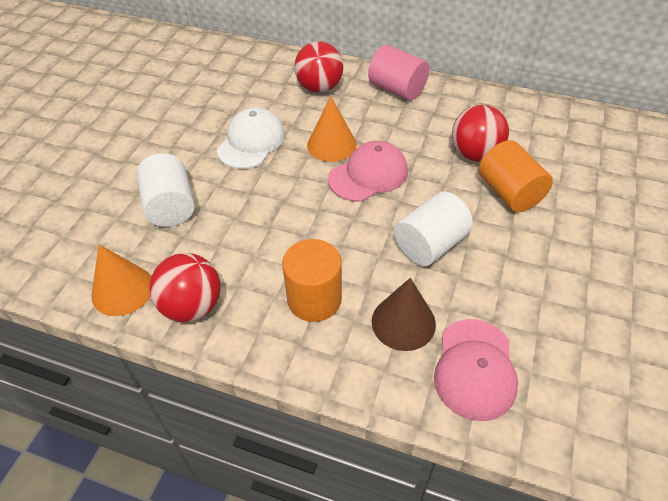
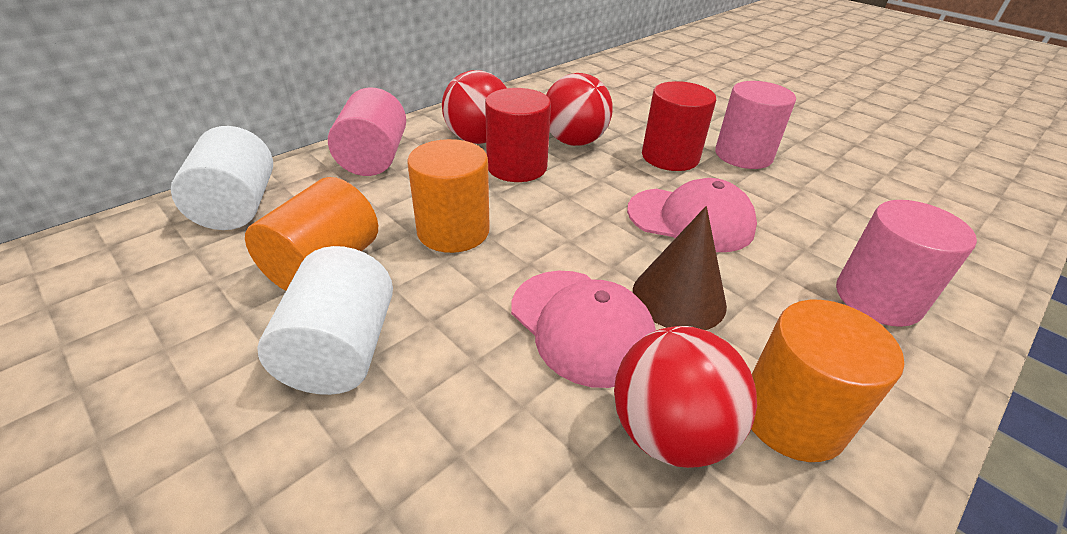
orange cone: 2 -> 0
orange cylinder: 2 -> 3
pink cylinder: 1 -> 3
red cylinder: 0 -> 2
white cap: 1 -> 0

